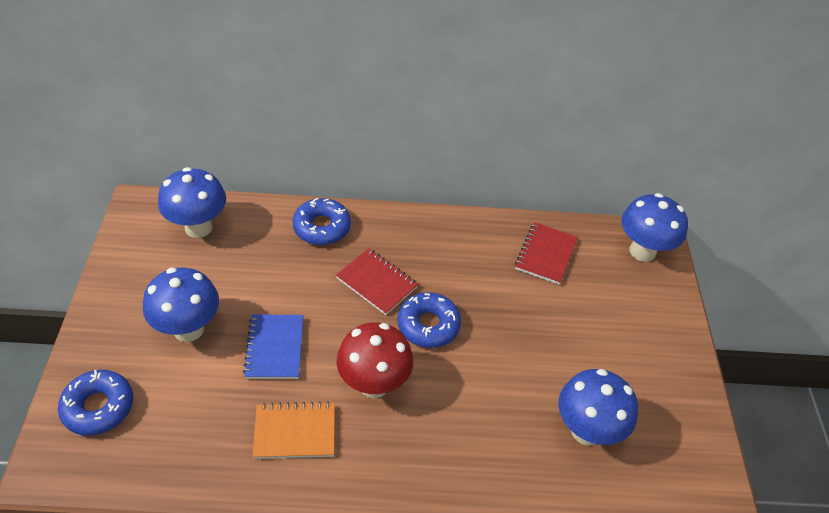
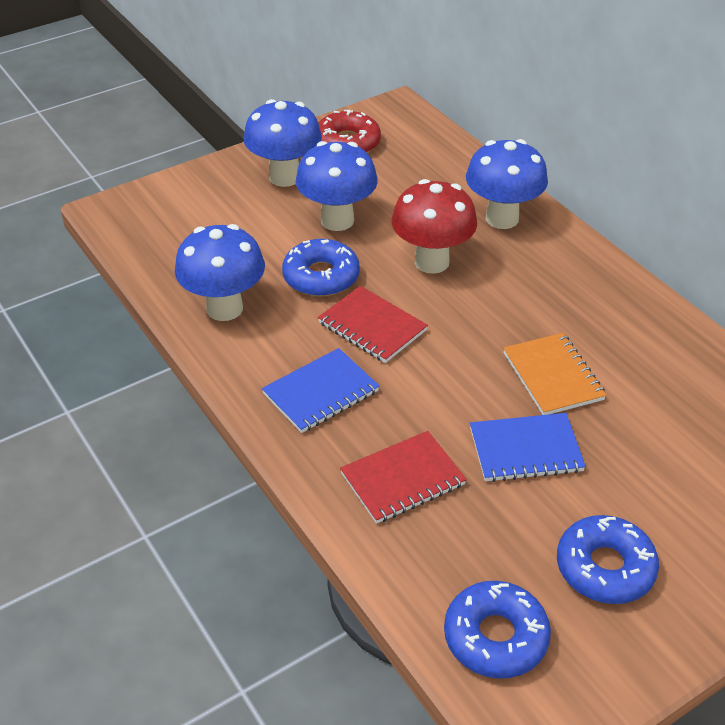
blue notebook: 1 -> 2
red donut: 0 -> 1

